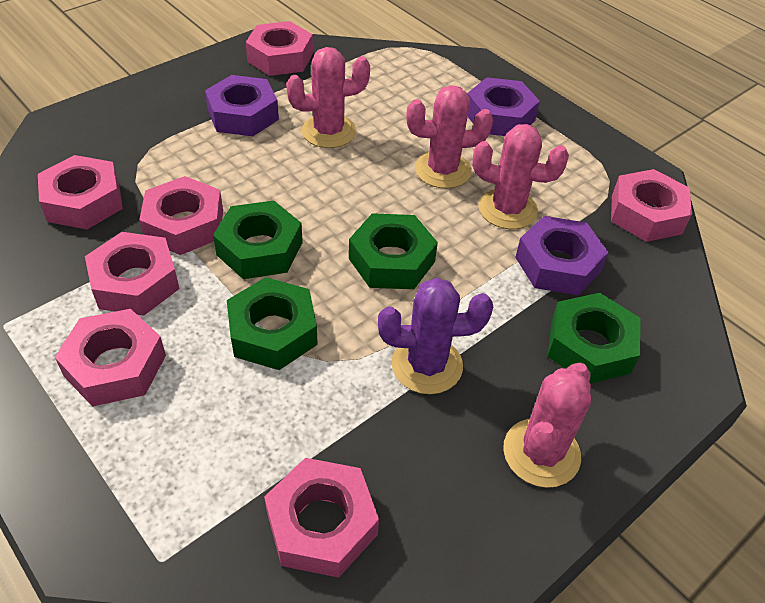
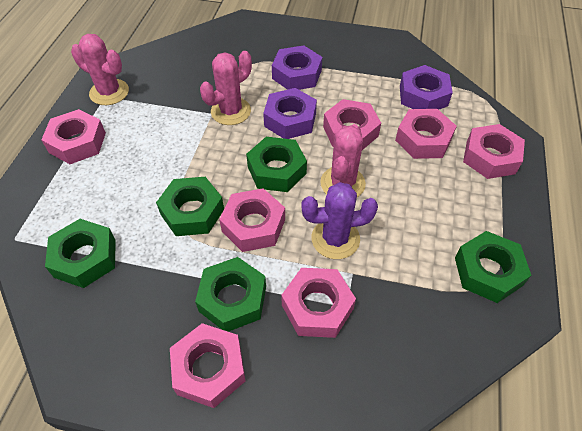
green nut: 4 -> 5
pink cactus: 4 -> 3

